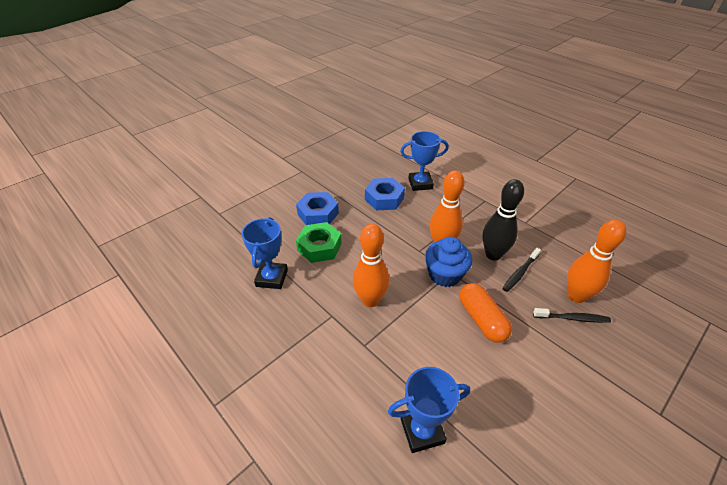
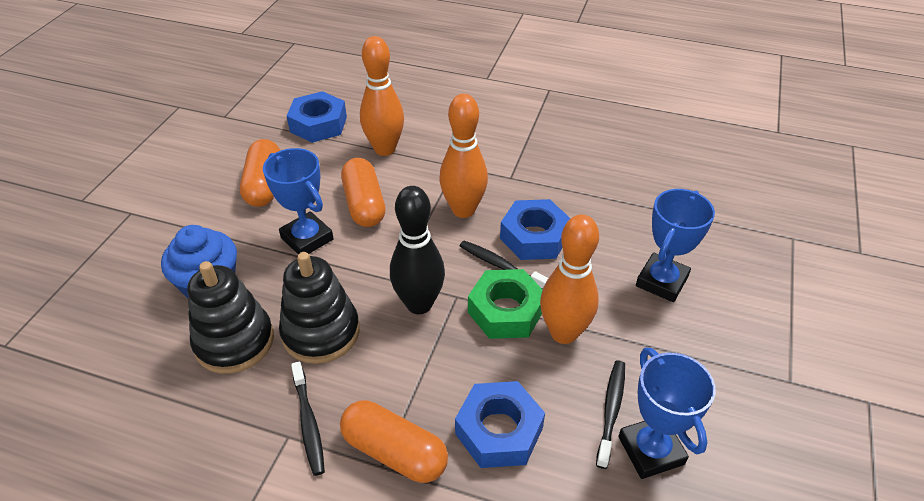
black stacking toy: 0 -> 2
black toothbrush: 2 -> 3
blue nut: 2 -> 3
orange capsule: 1 -> 3

